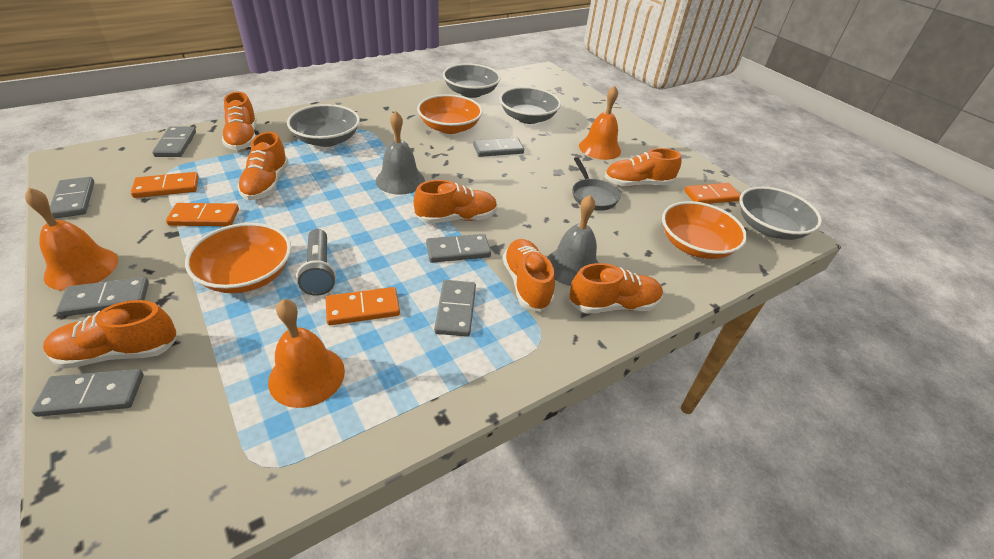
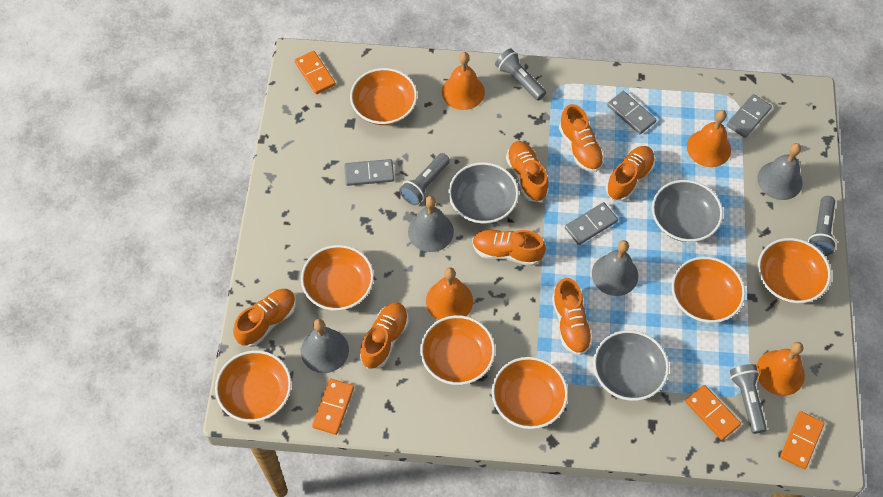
grey bell: 2 -> 4
grey bowl: 4 -> 3
grey domino: 7 -> 4
grey flashlight: 1 -> 4
grey pan: 1 -> 0
orange bell: 3 -> 4
orange bowl: 3 -> 7

